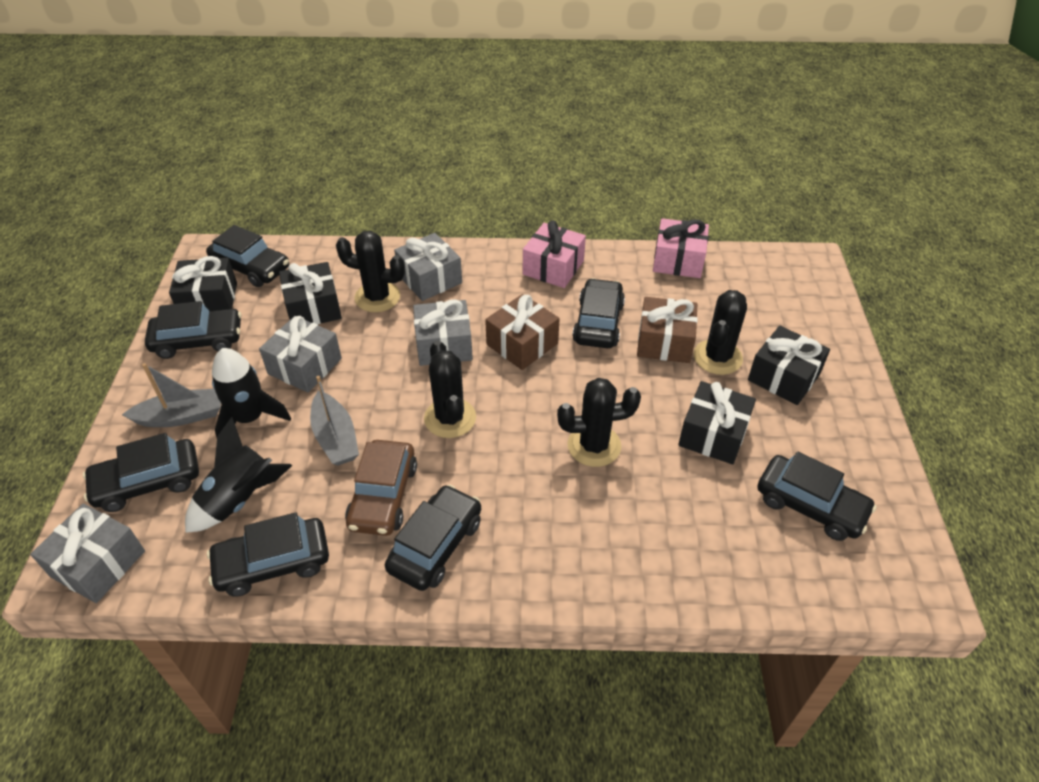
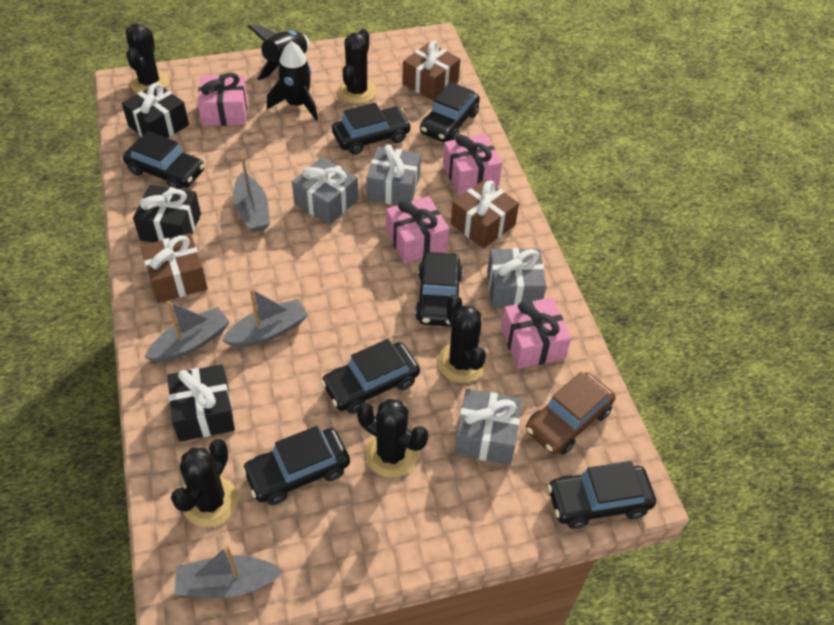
black cactus: 4 -> 5
black gift: 4 -> 3
brown gift: 2 -> 3
grey boat: 2 -> 4
pink gift: 2 -> 4

